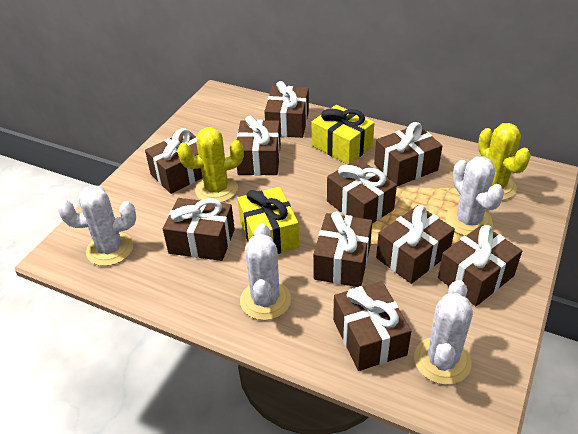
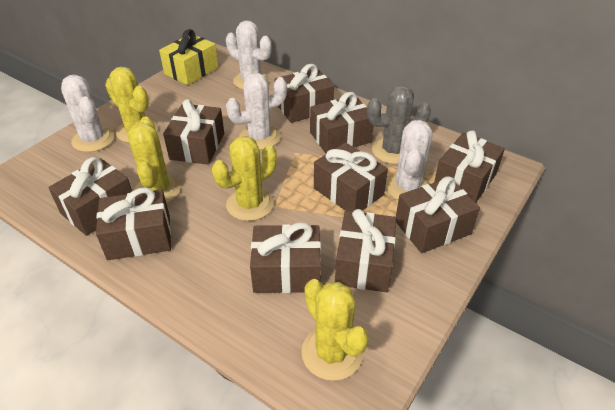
grey cactus: 0 -> 1
yellow cactus: 2 -> 4
yellow gift: 2 -> 1

